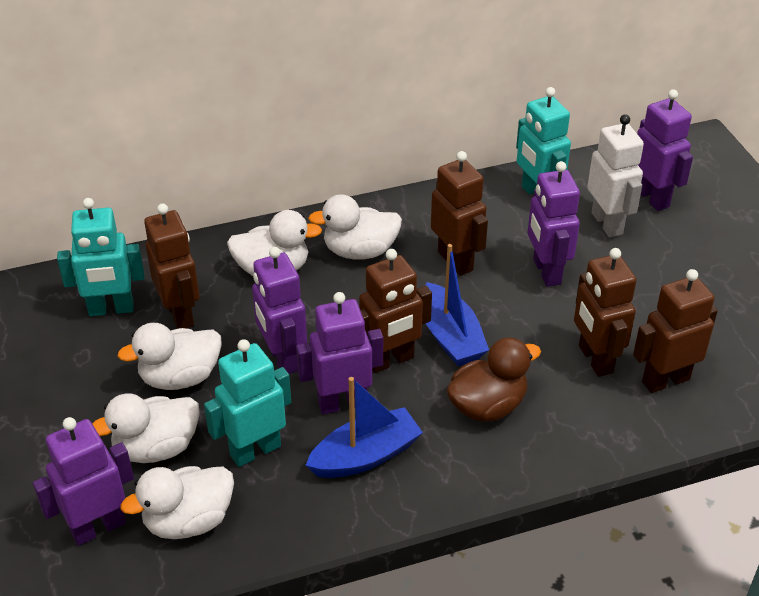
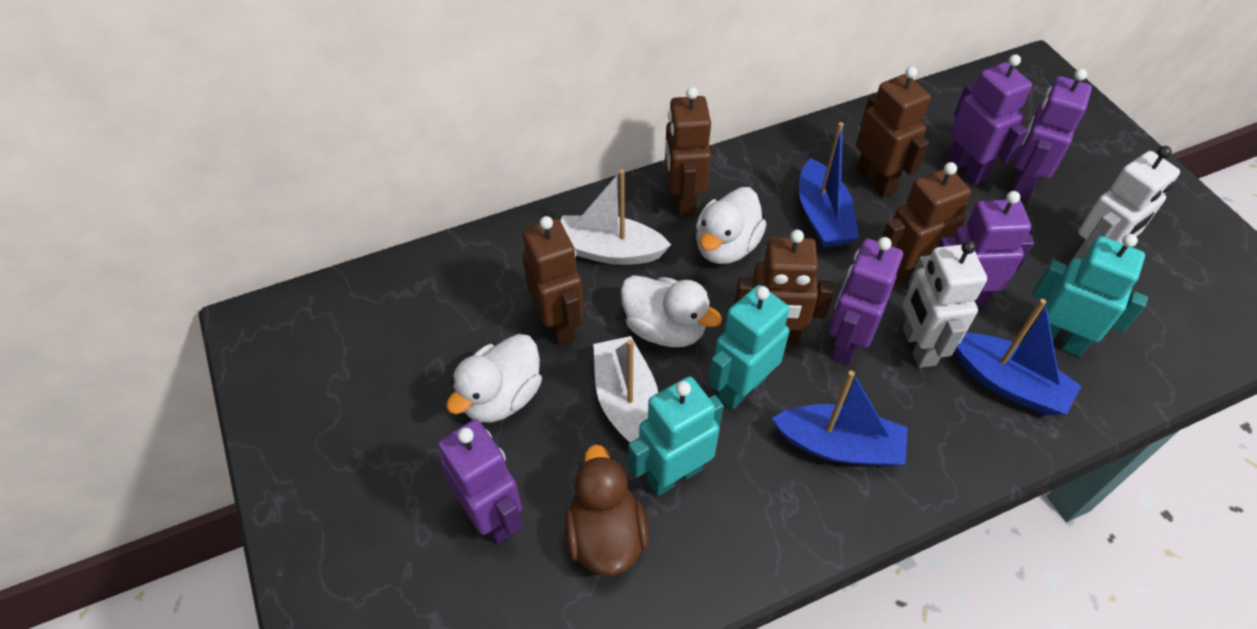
blue boat: 2 -> 3
white boat: 0 -> 2
white duck: 5 -> 3
white robot: 1 -> 2

